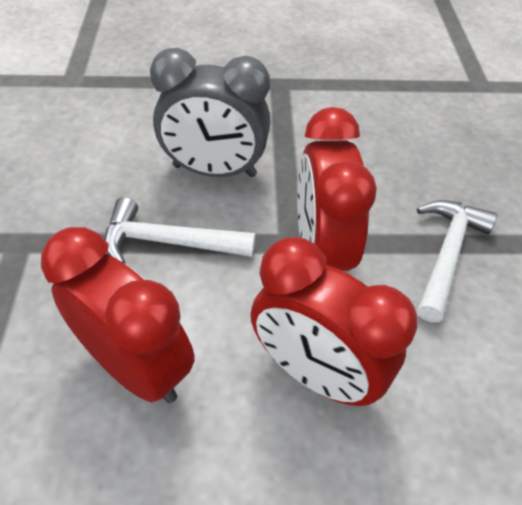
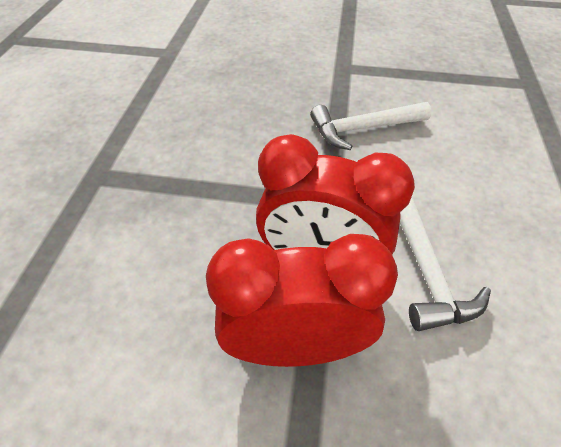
grey clock: 1 -> 0
red clock: 3 -> 2

